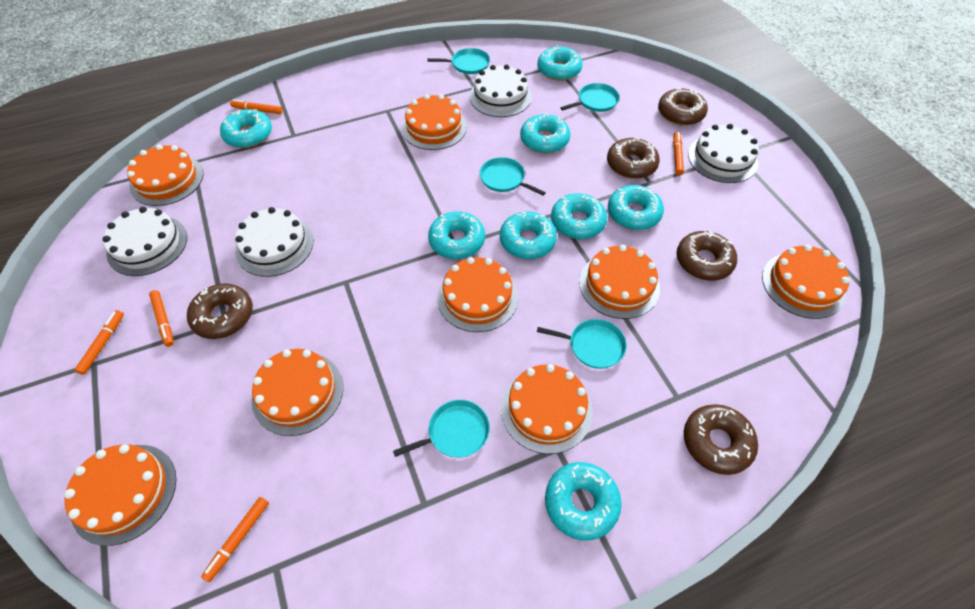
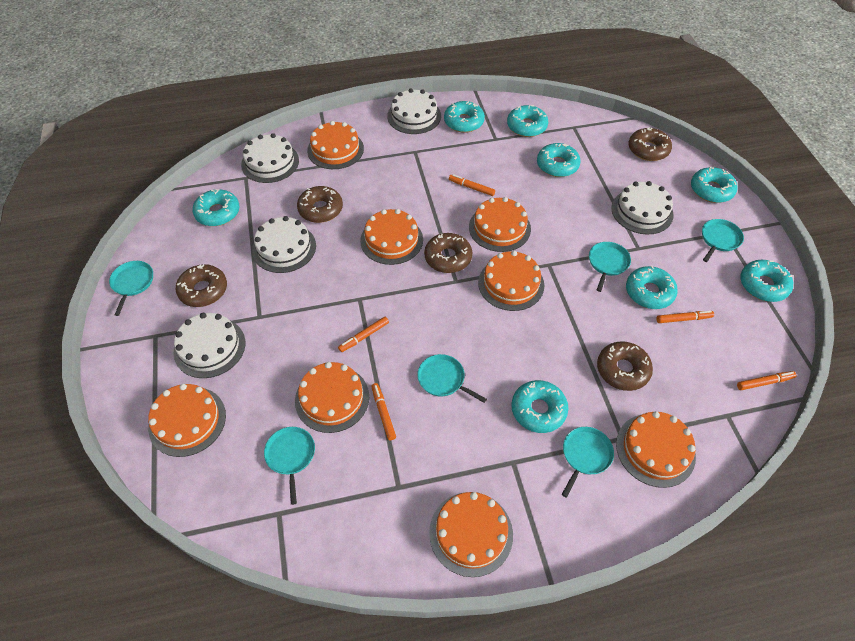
turquoise pan: 5 -> 6
white cake: 4 -> 5

